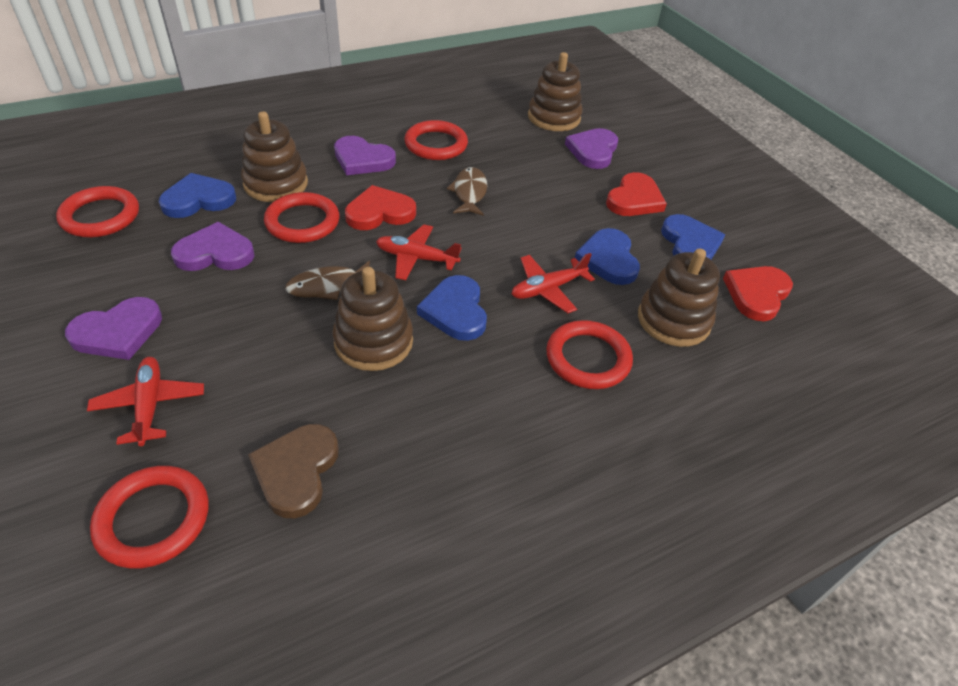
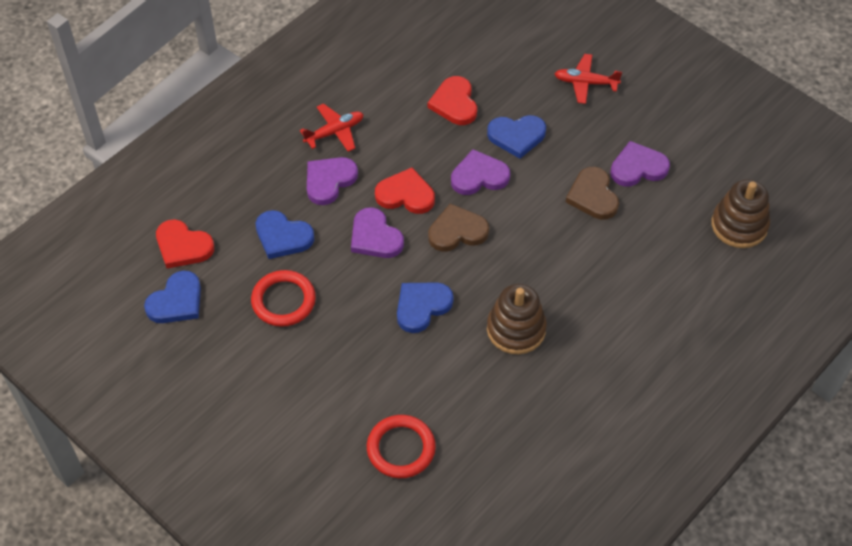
brown fish: 2 -> 0
brown heart: 1 -> 2
brown stacking toy: 4 -> 2
red plane: 3 -> 2
red ring: 5 -> 2

